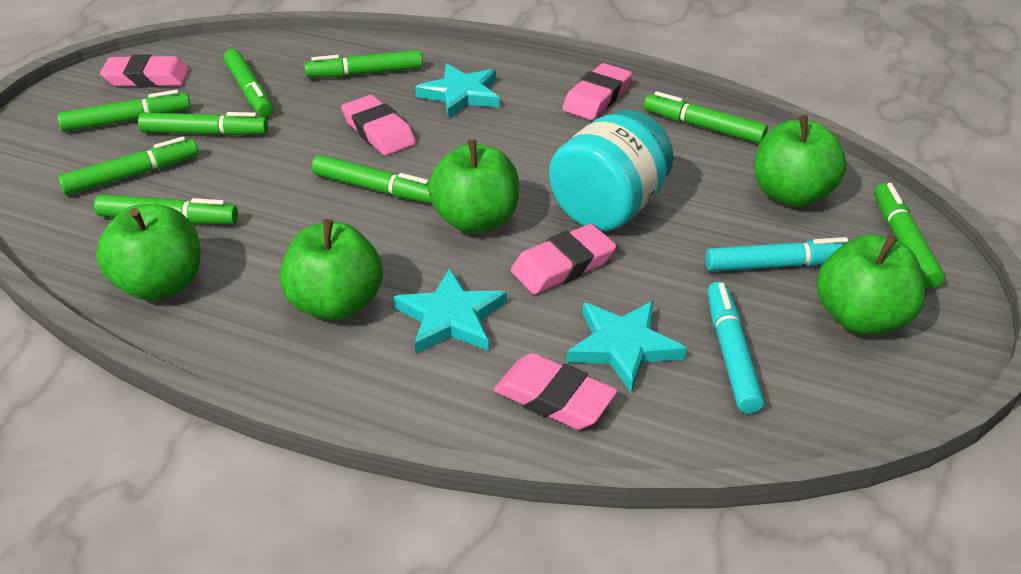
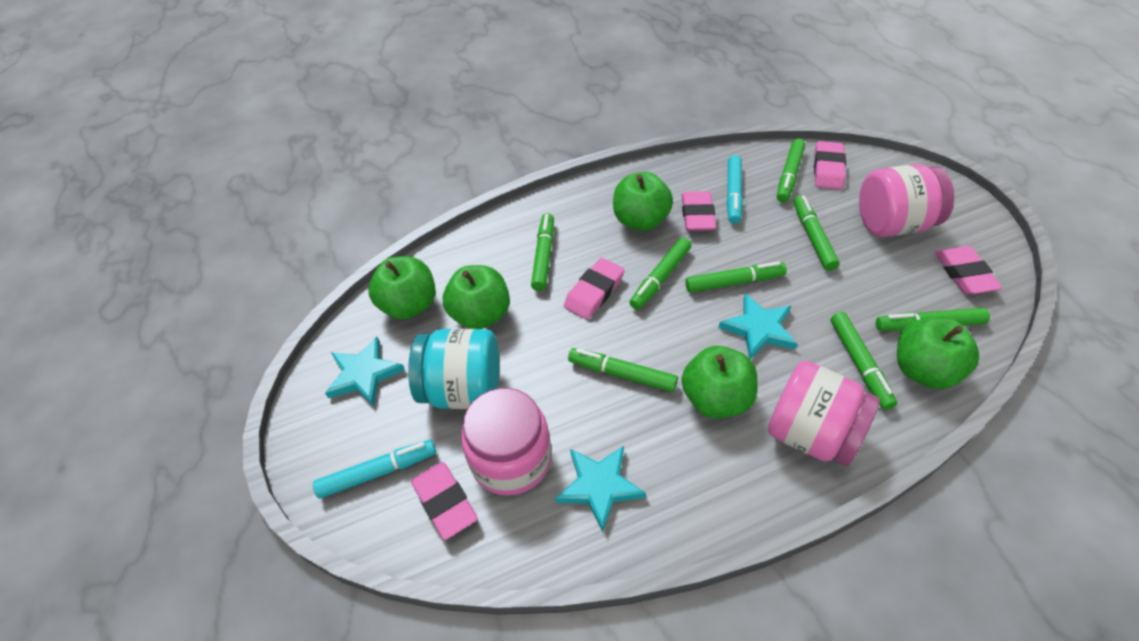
green marker: 9 -> 8
pink jar: 0 -> 3

